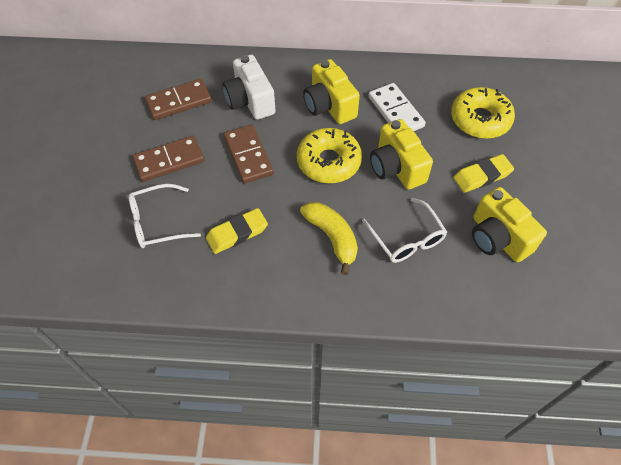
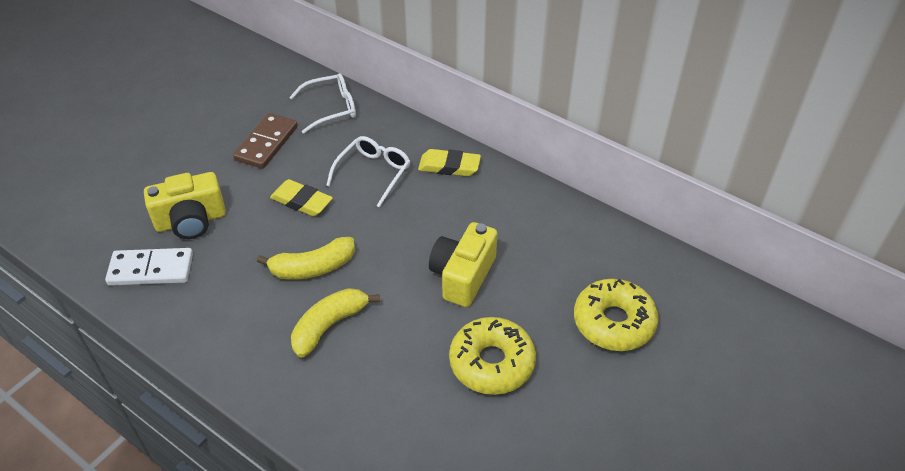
brown domino: 3 -> 1
white camera: 1 -> 0
yellow banana: 1 -> 2
yellow camera: 3 -> 2

